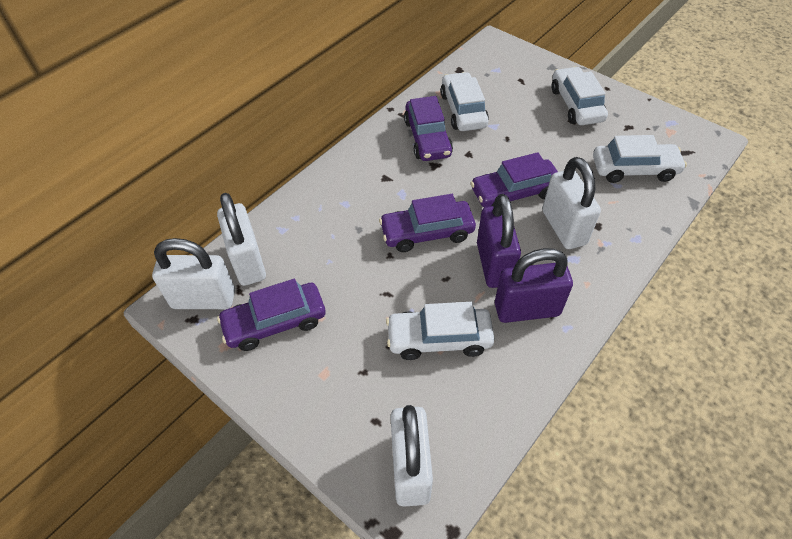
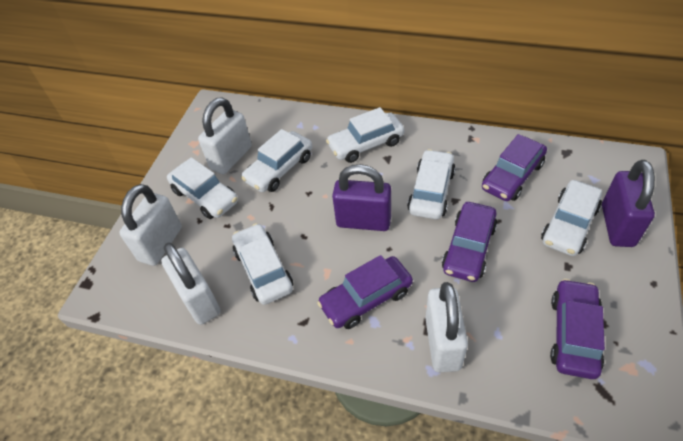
white car: 4 -> 6

